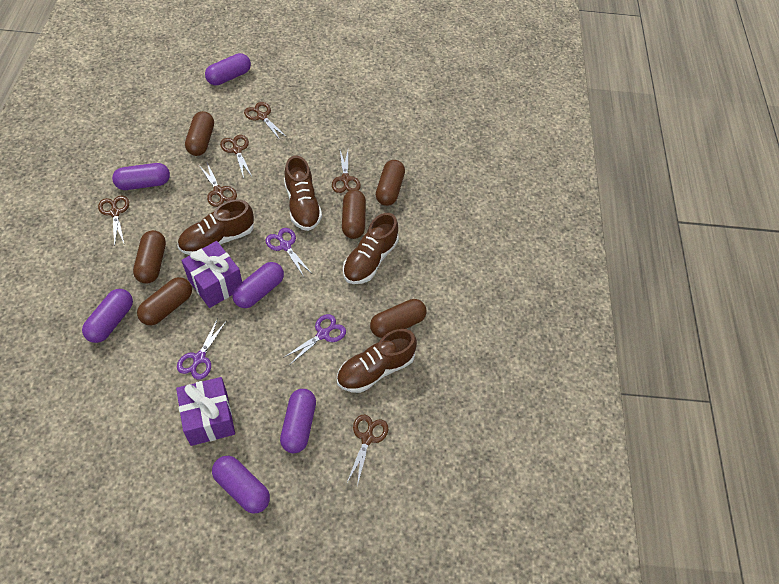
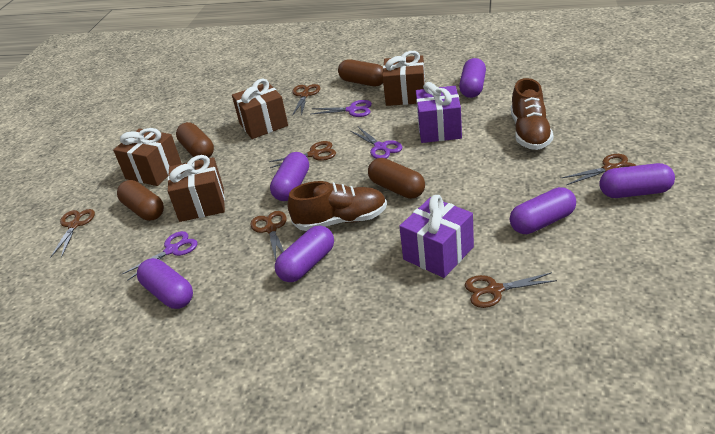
brown capsule: 6 -> 4
brown gift: 0 -> 4
brown shoe: 4 -> 2

